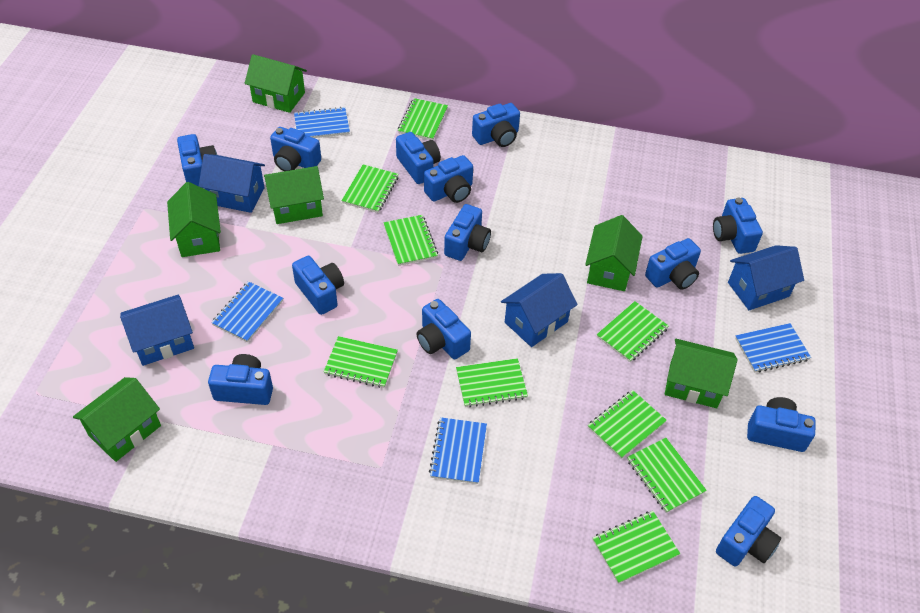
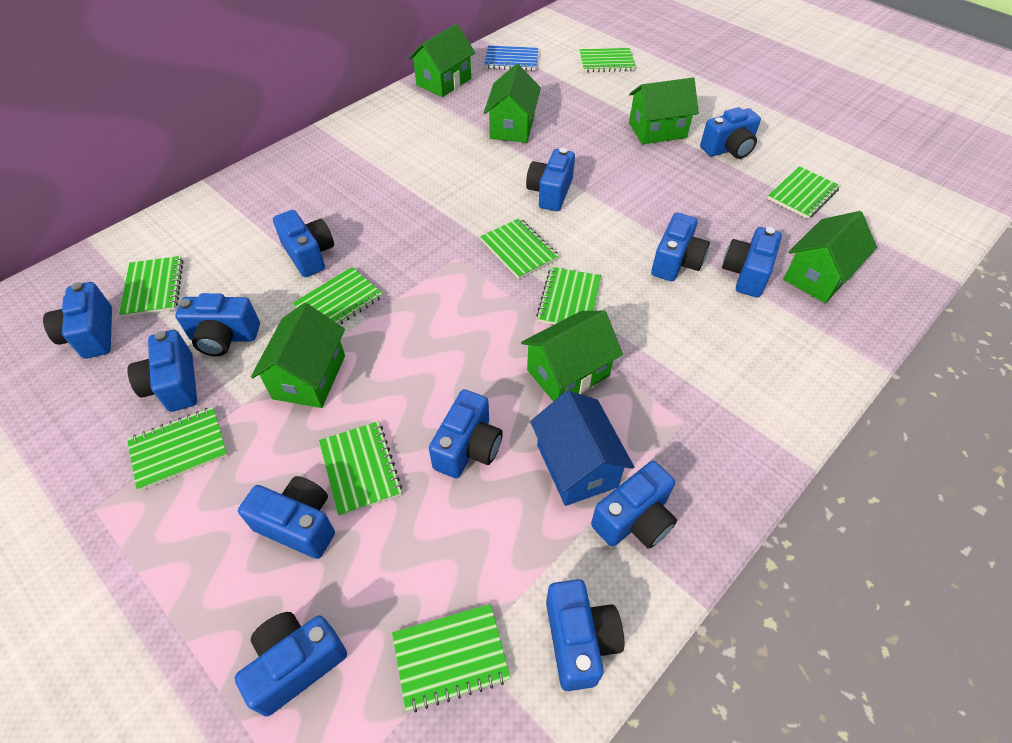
blue house: 4 -> 1
blue notebook: 4 -> 1

